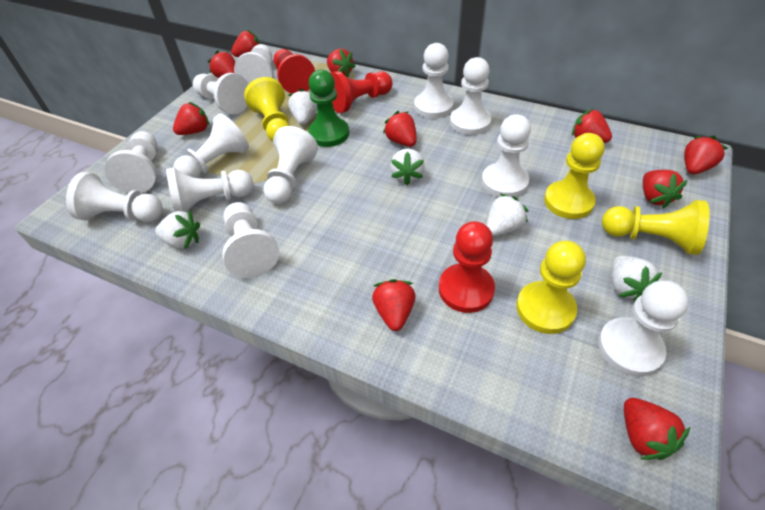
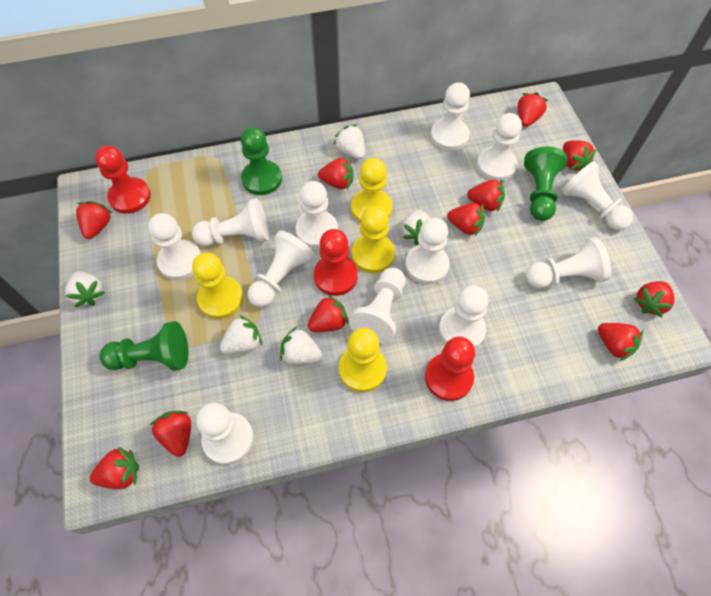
green pawn: 1 -> 3
red strawberry: 10 -> 11

